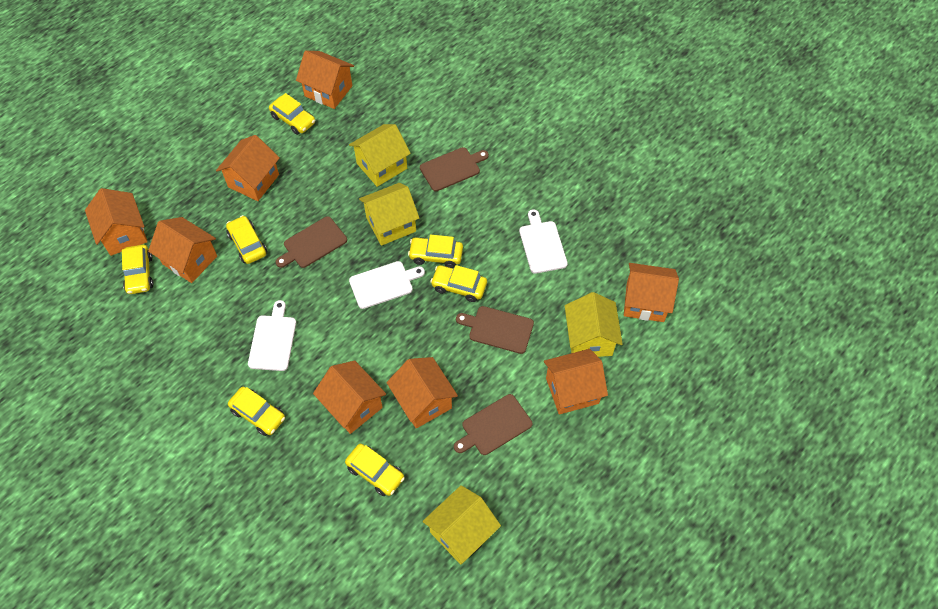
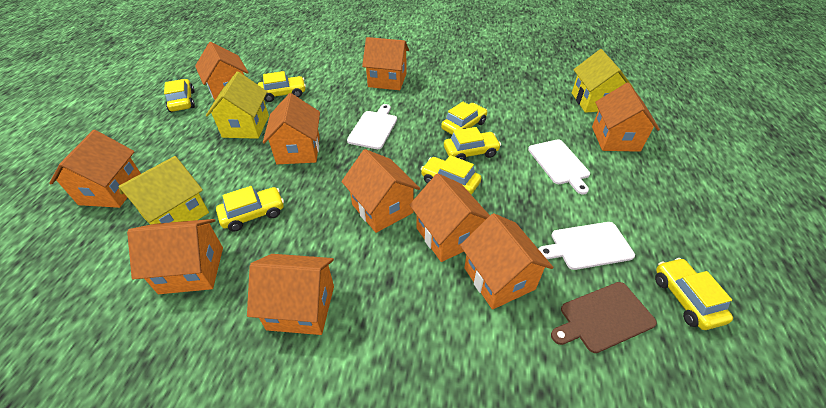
brown cutting board: 4 -> 1
orange house: 8 -> 10
yellow house: 4 -> 3

